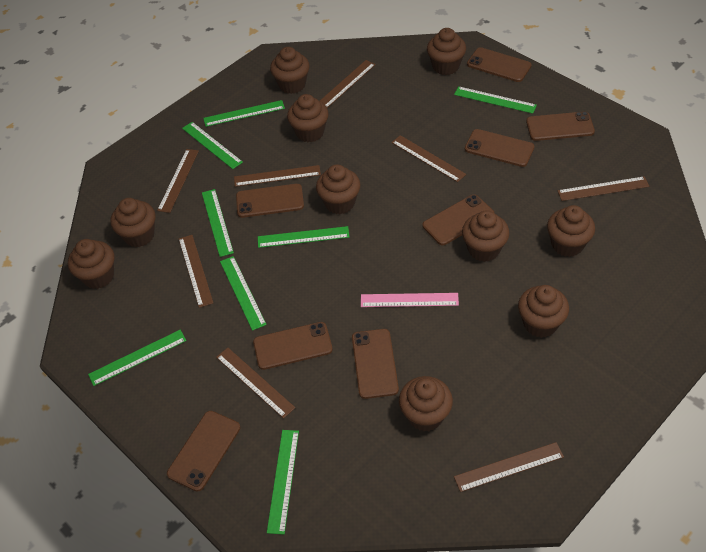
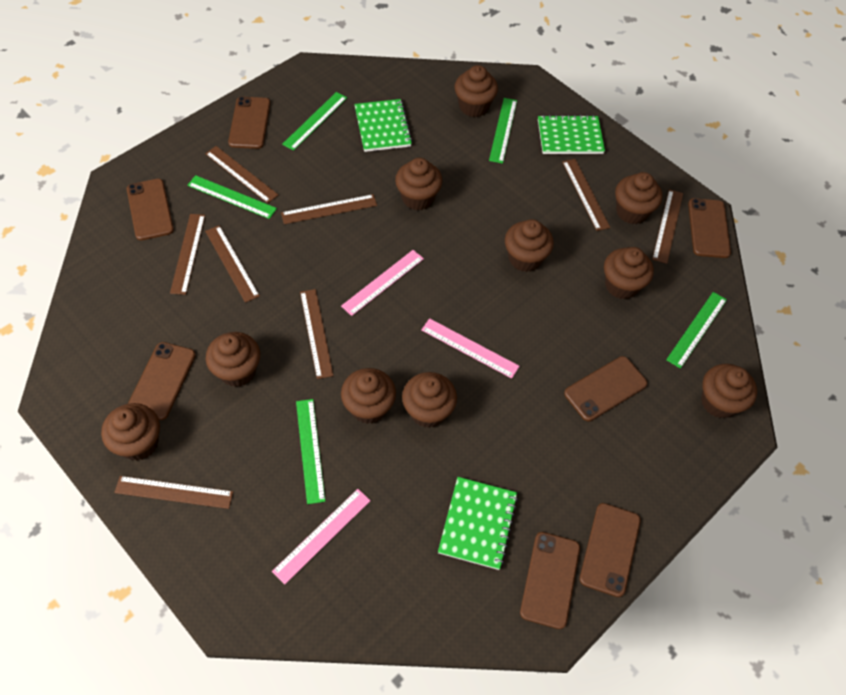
brown phone: 8 -> 7
green notebook: 0 -> 3
green ruler: 8 -> 5
pink ruler: 1 -> 3

